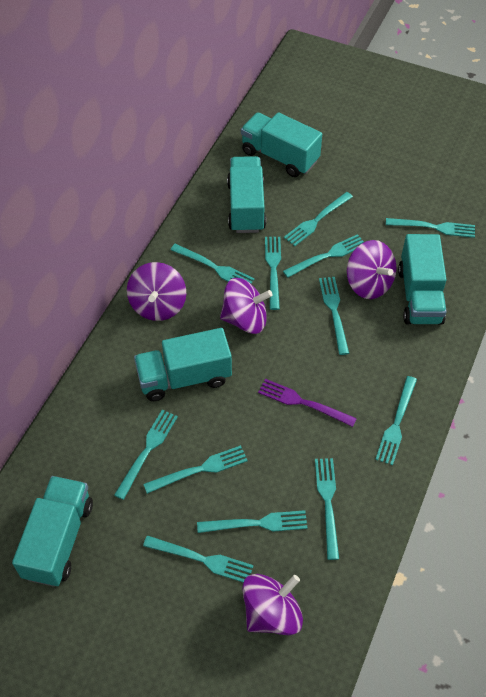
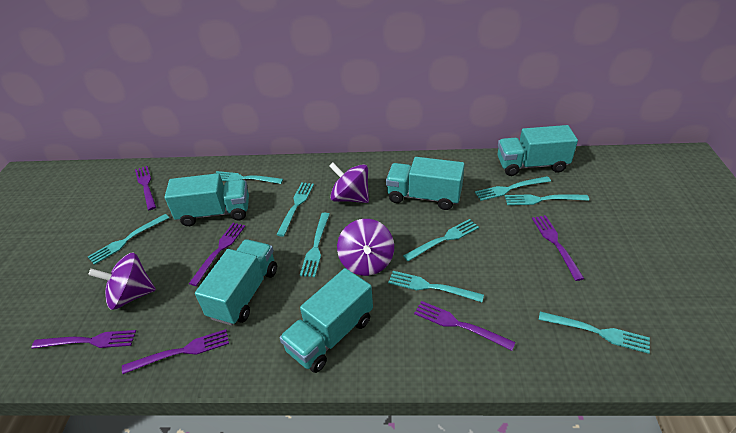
purple fork: 1 -> 6
purple spinning top: 4 -> 3
turquoise fork: 12 -> 9

